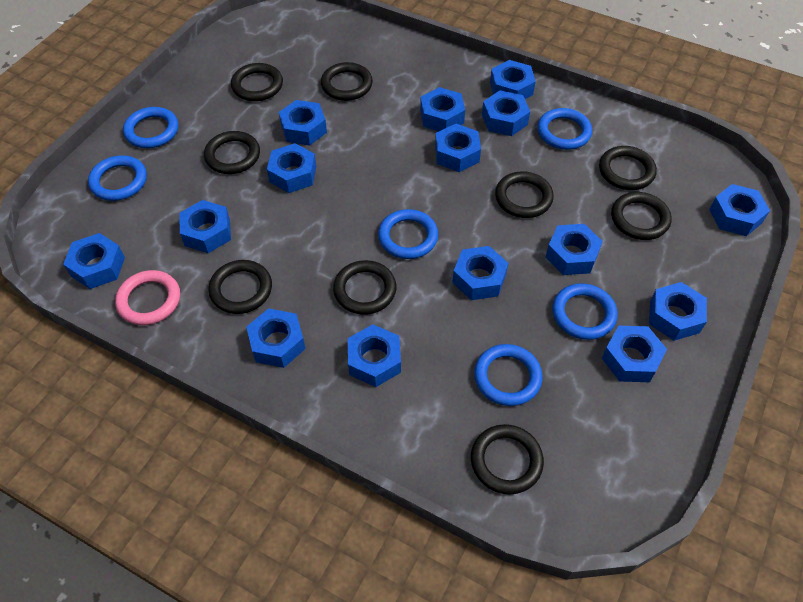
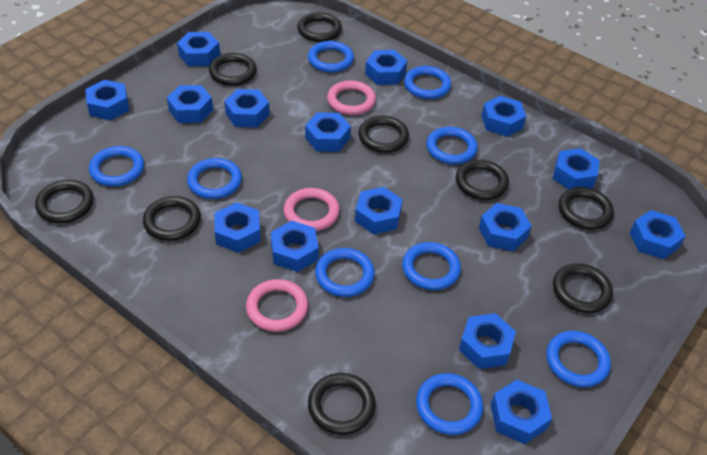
blue ring: 6 -> 9
pink ring: 1 -> 3

